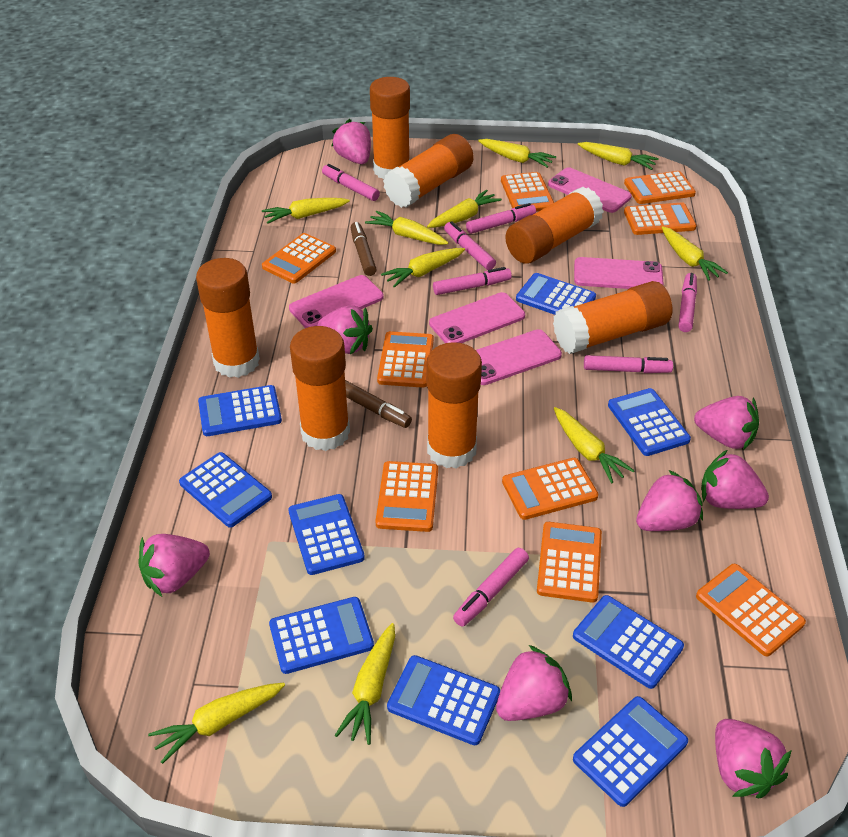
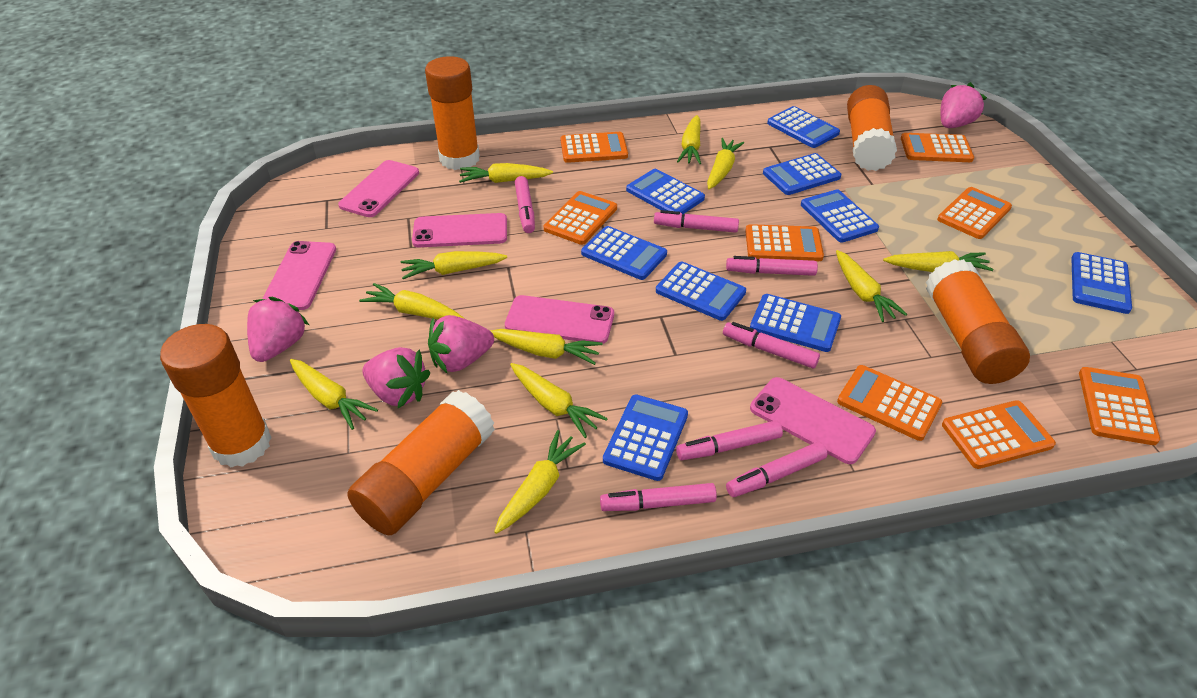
brown marker: 2 -> 0
orange calculator: 9 -> 8
orange glue stick: 7 -> 5
pink strawberry: 8 -> 4
yellow carrot: 10 -> 11

